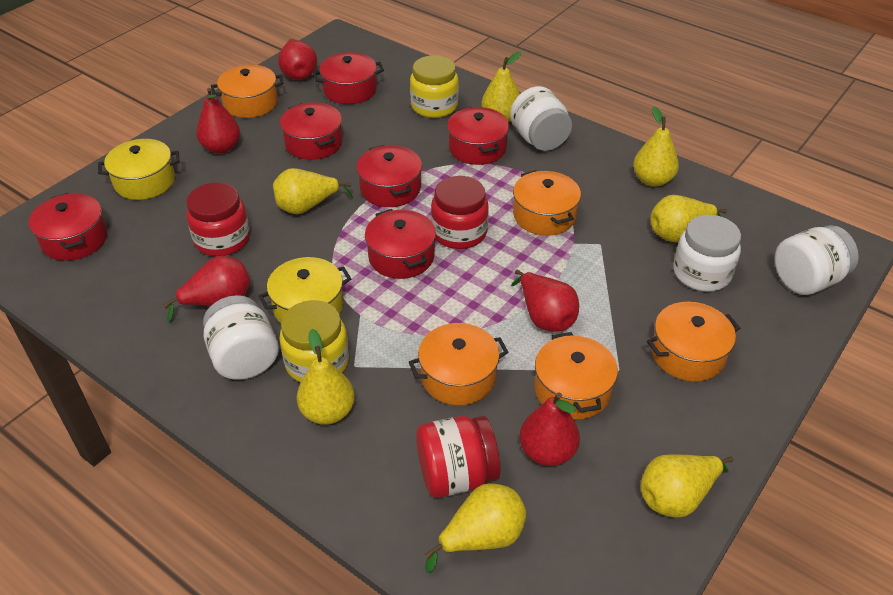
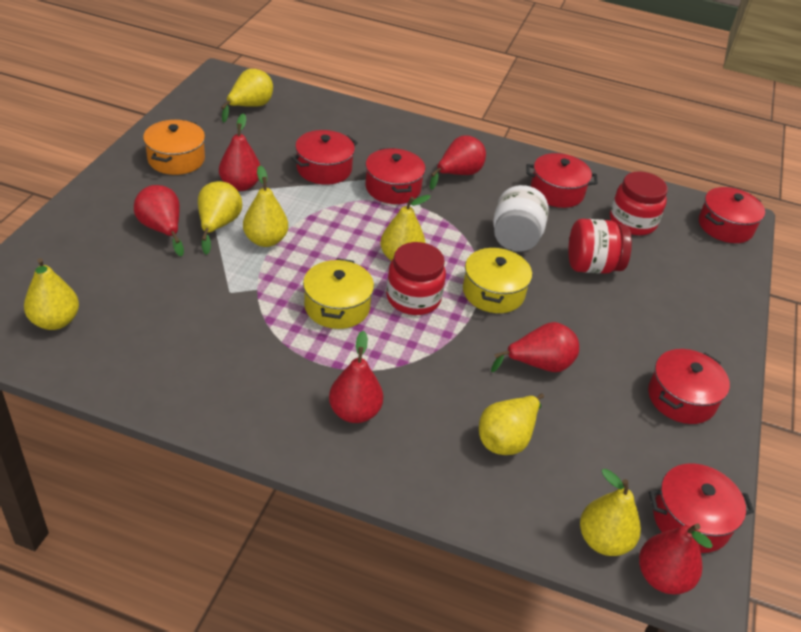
orange pot: 5 -> 1
red pear: 5 -> 6
white jar: 4 -> 1
yellow jar: 2 -> 0

